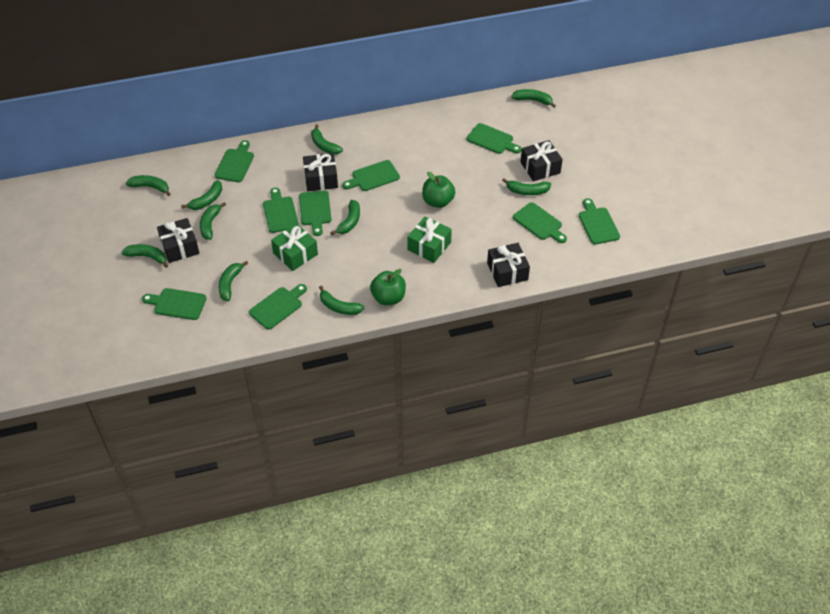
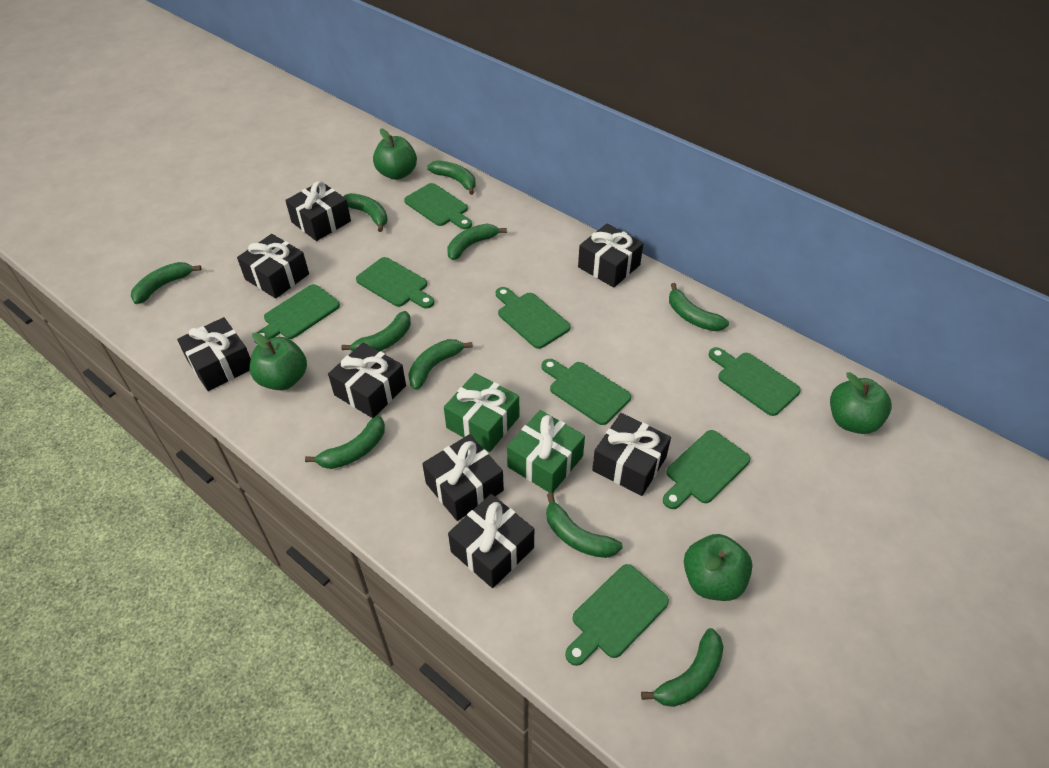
black gift: 4 -> 8
green apple: 2 -> 4
green cutting board: 9 -> 8

